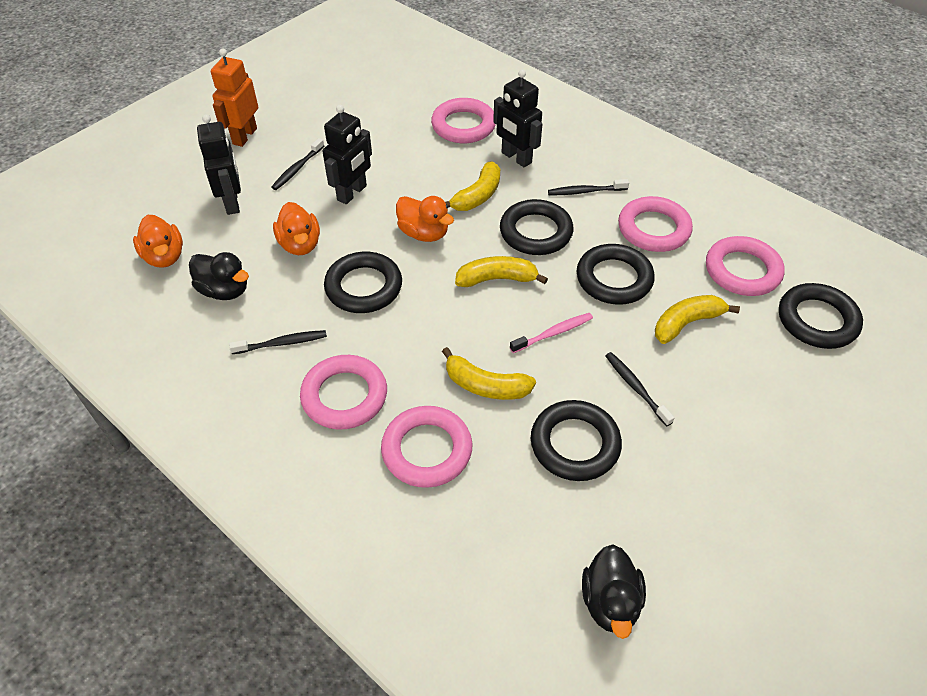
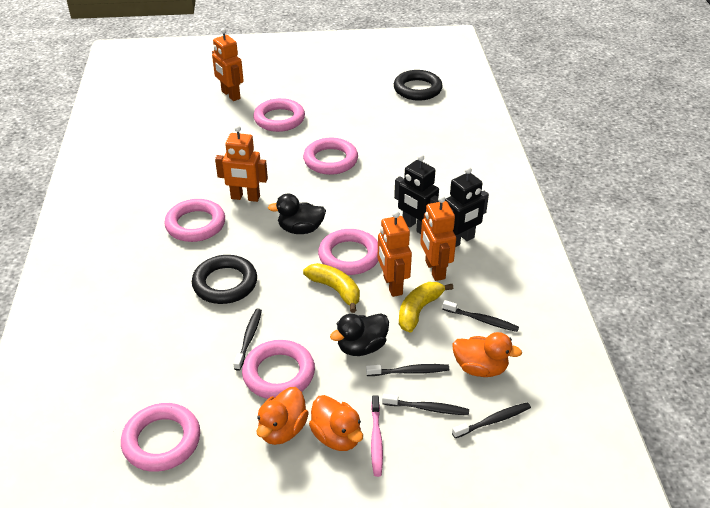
black ring: 5 -> 2
black robot: 3 -> 2
black toothbrush: 4 -> 5
orange robot: 1 -> 4
pink ring: 5 -> 6
yellow banana: 4 -> 2

